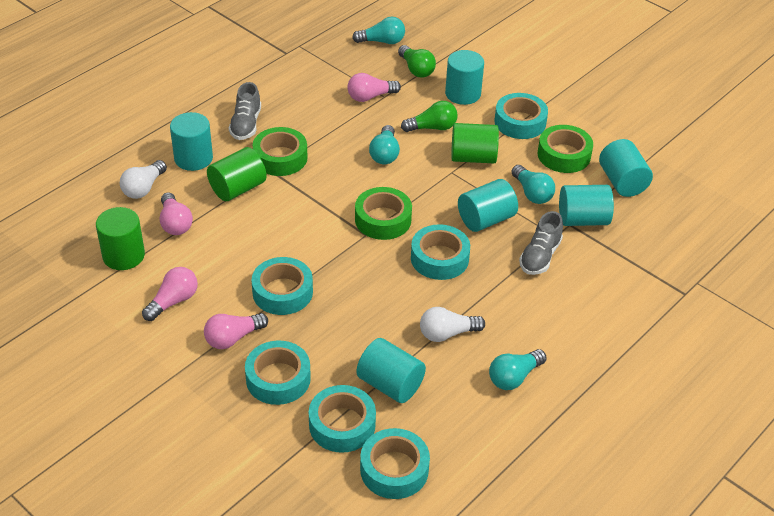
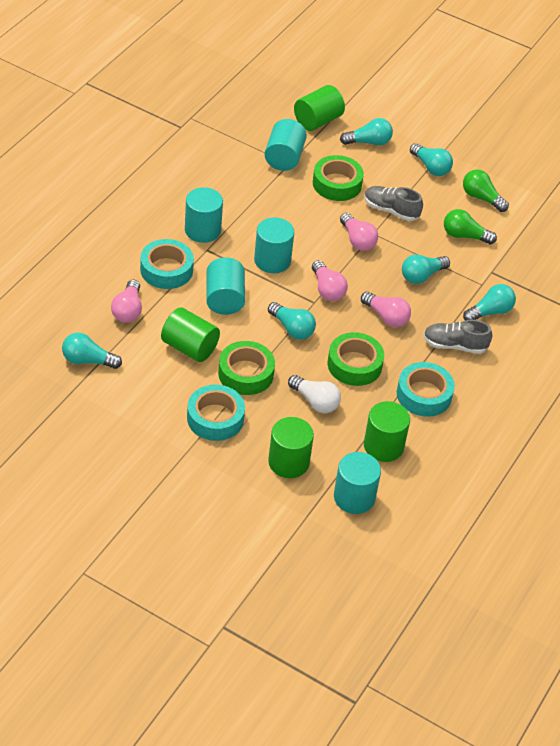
green cylinder: 3 -> 4
turquoise cylinder: 6 -> 5
turquoise light bulb: 4 -> 6
turquoise tape: 6 -> 3
white light bulb: 2 -> 1

